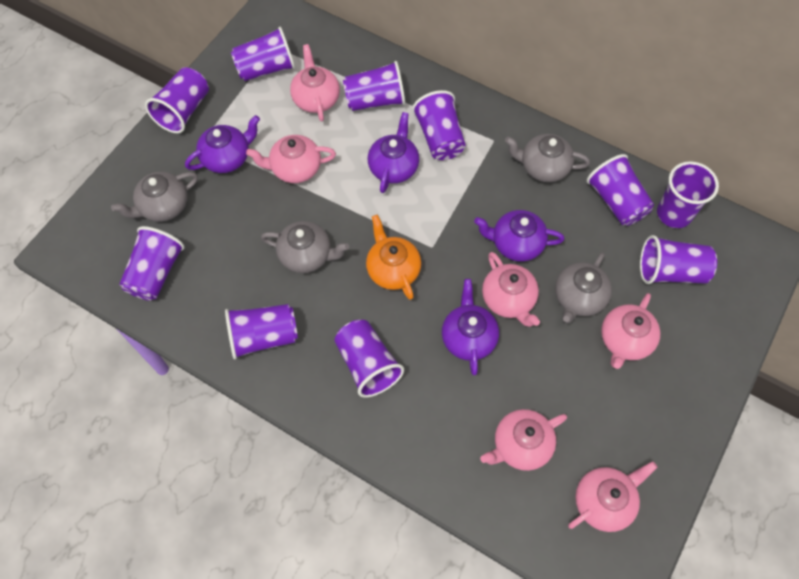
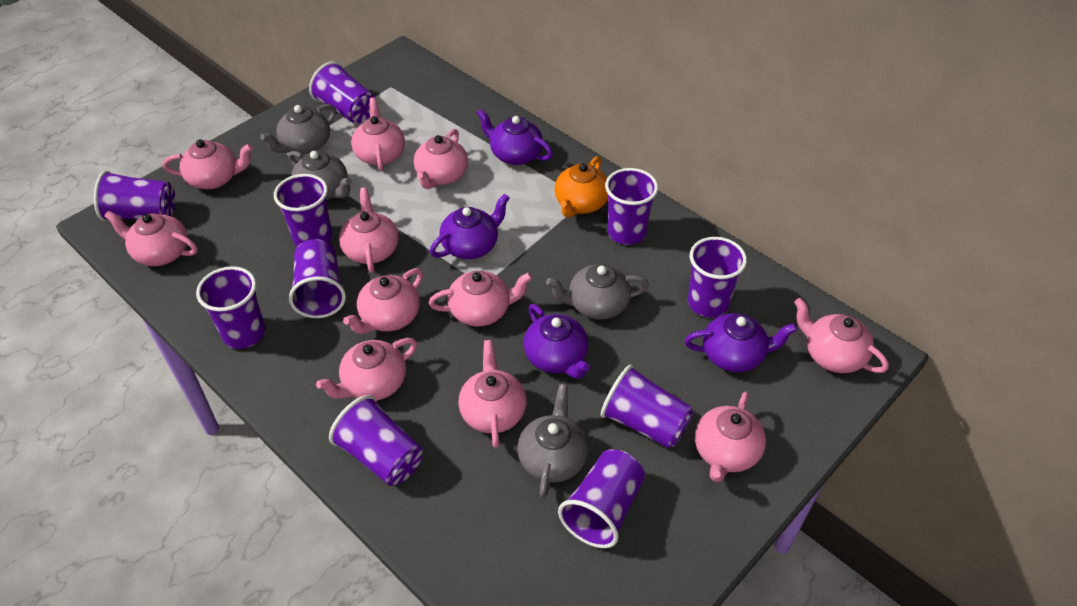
pink teapot: 6 -> 11

